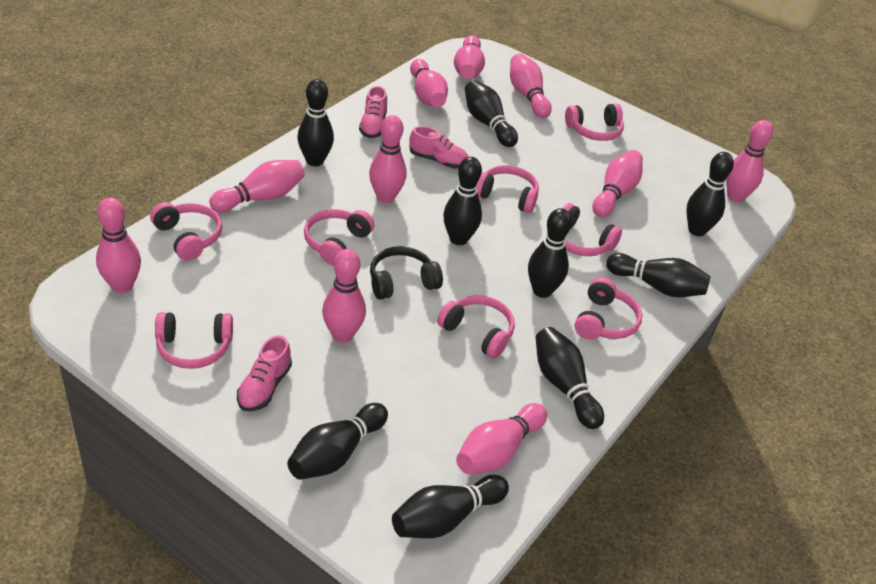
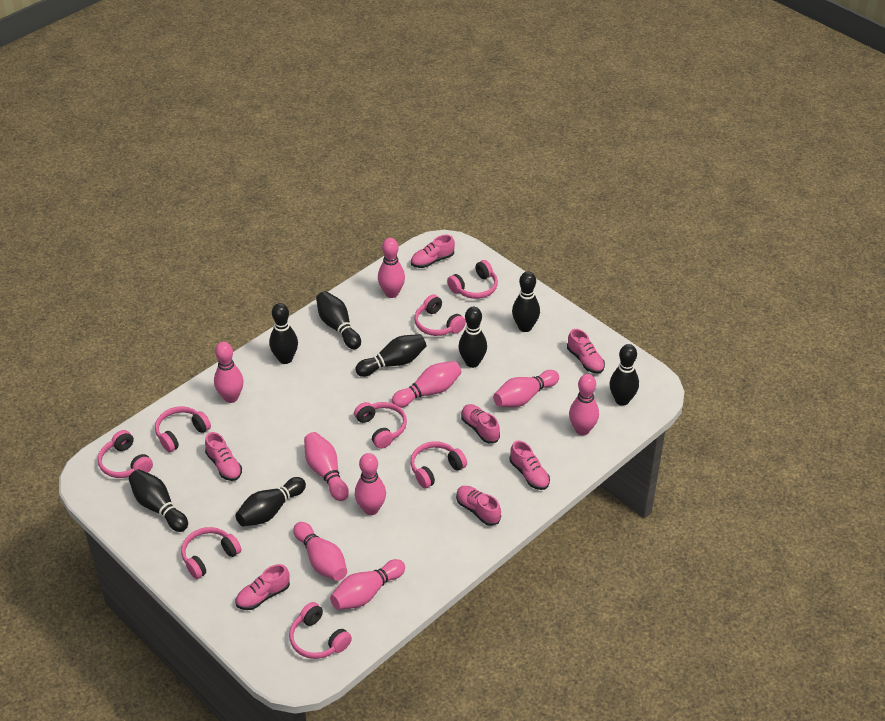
black bowling pin: 9 -> 8
black headphones: 1 -> 0
pink bowling pin: 10 -> 9
pink shoe: 3 -> 7

